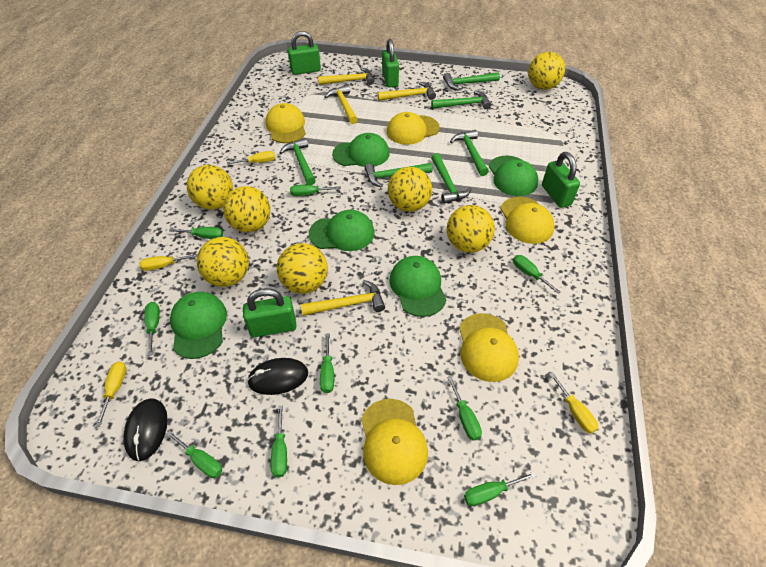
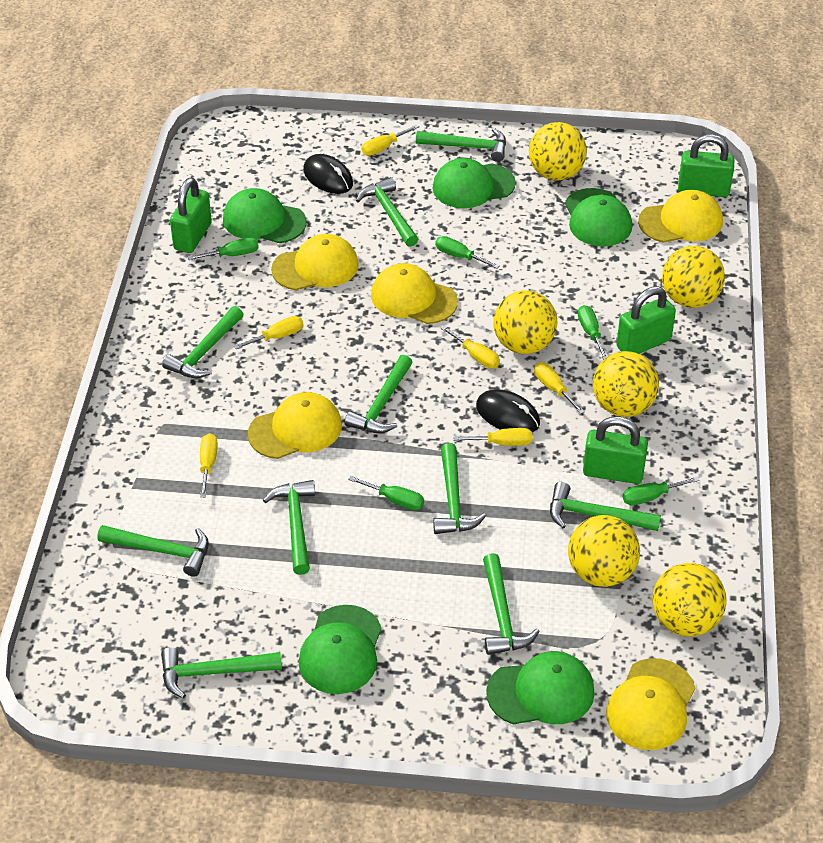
green hammer: 6 -> 10
green screwdriver: 9 -> 5
yellow ball: 7 -> 6
yellow hammer: 4 -> 0
yellow screwdriver: 4 -> 6

